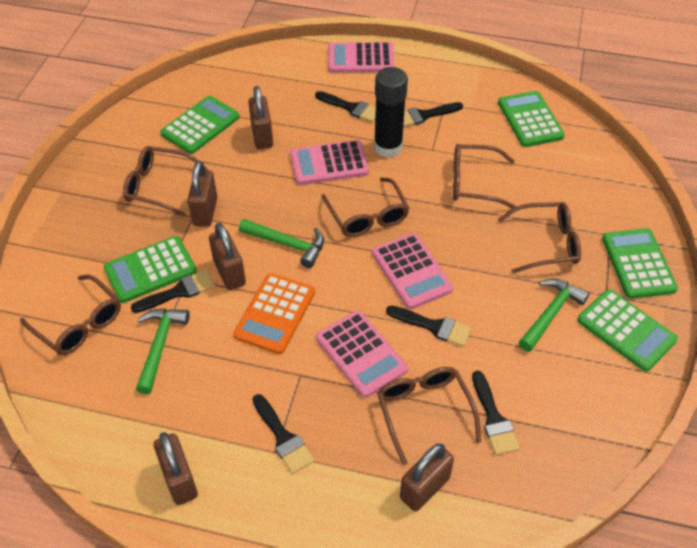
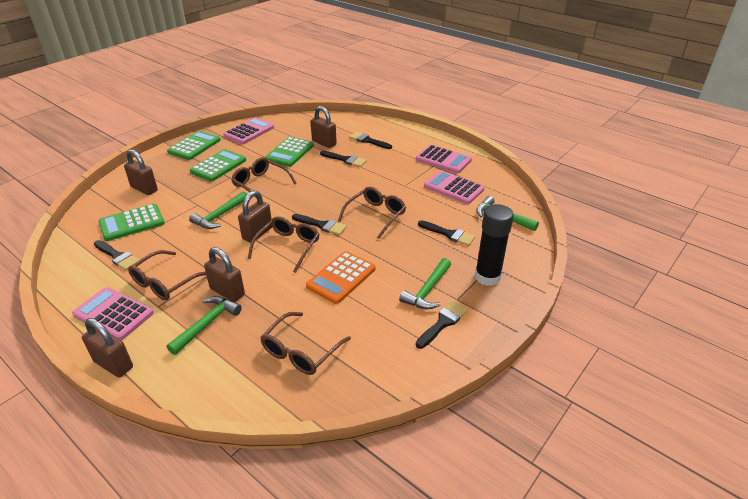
brown glasses: 6 -> 5
green calculator: 5 -> 4
green hammer: 3 -> 4

